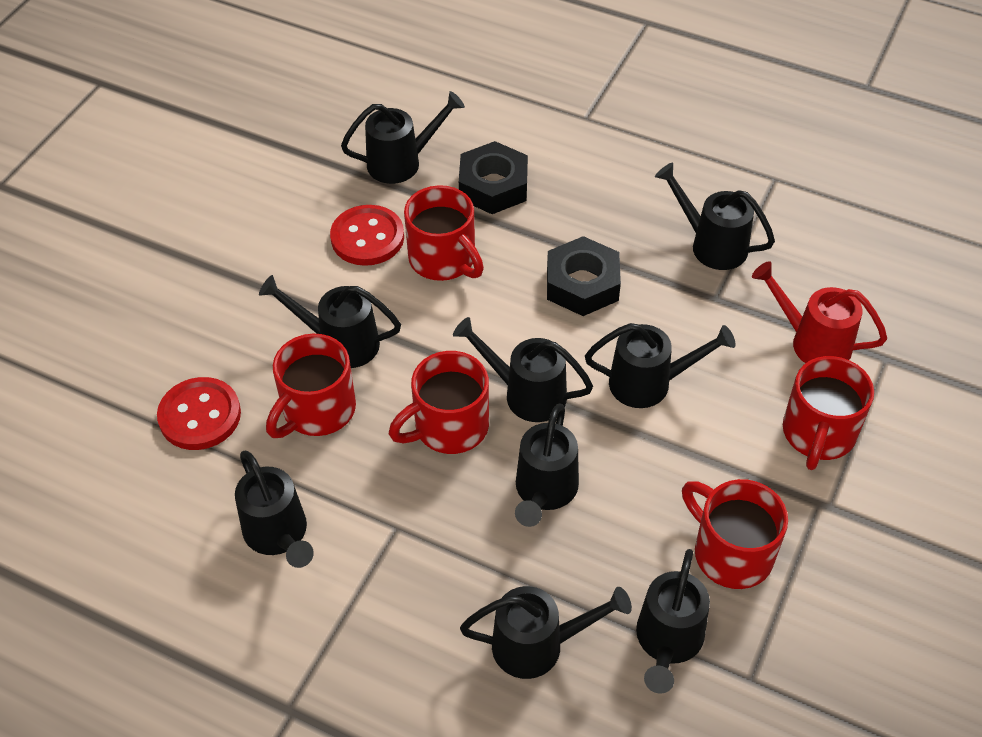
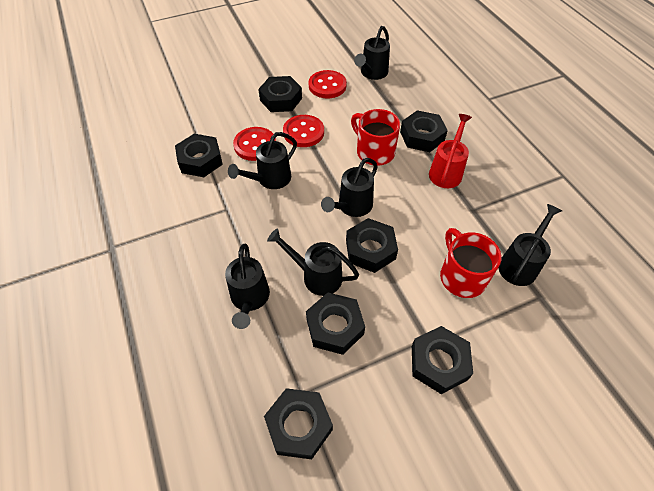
black nut: 2 -> 7
black watering can: 9 -> 6
red button: 2 -> 3
red mug: 5 -> 2

